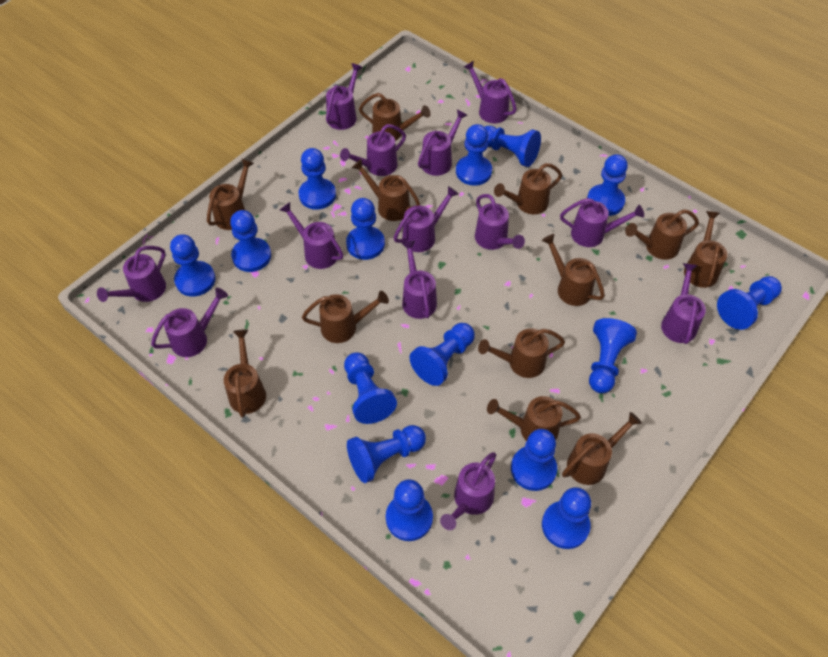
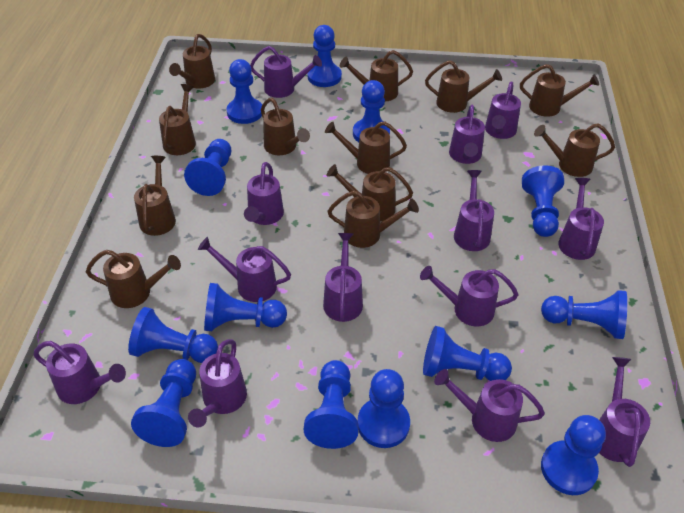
blue pawn: 15 -> 13

